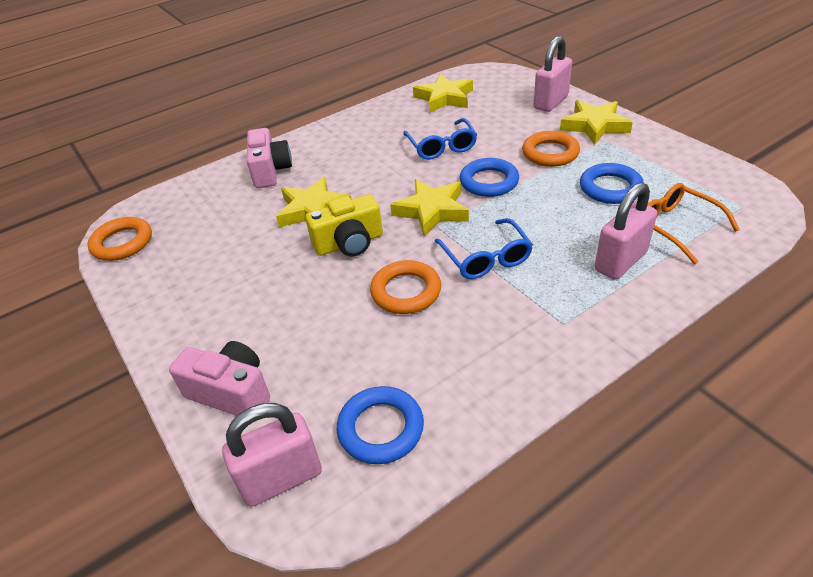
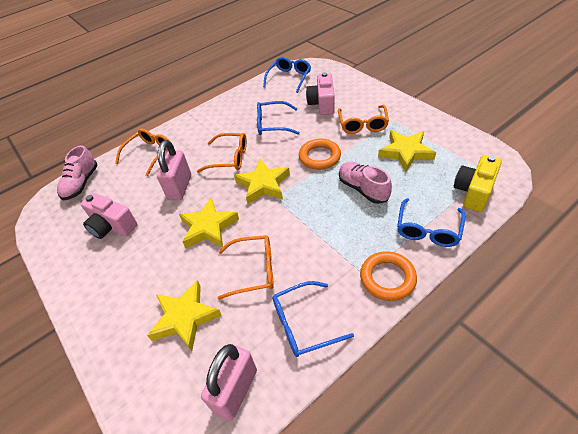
blue glasses: 2 -> 4
blue ring: 3 -> 0
orange glasses: 1 -> 4
orange ring: 3 -> 2
pink padlock: 3 -> 2
pink shoe: 0 -> 2

